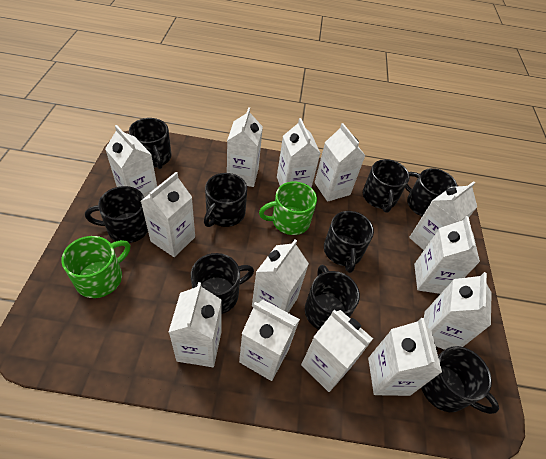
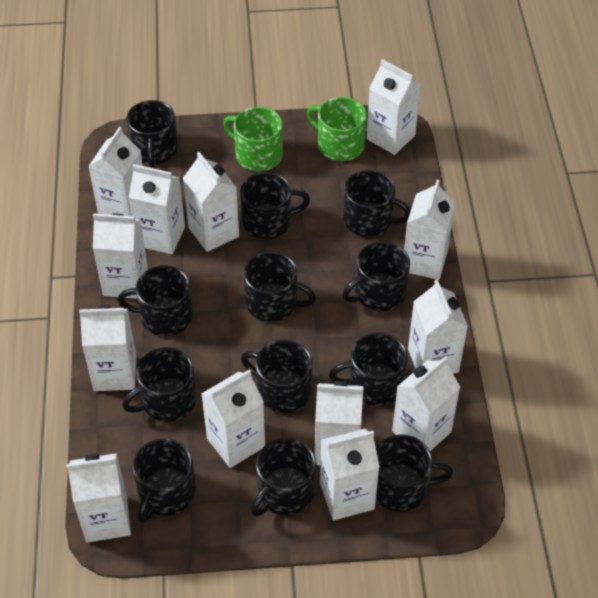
black mug: 9 -> 12

